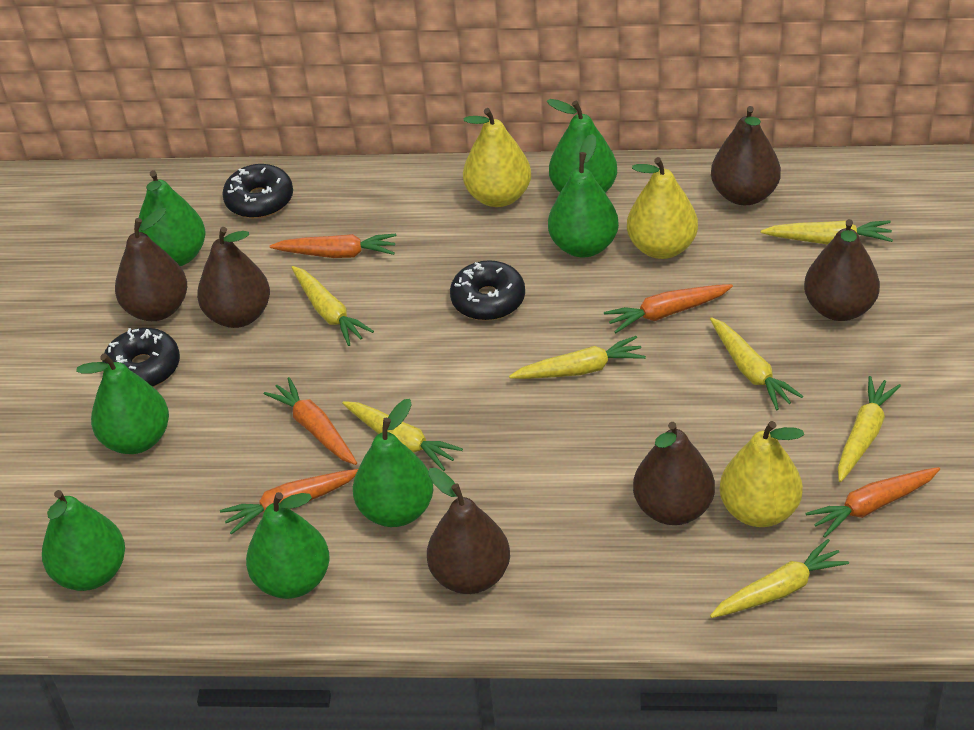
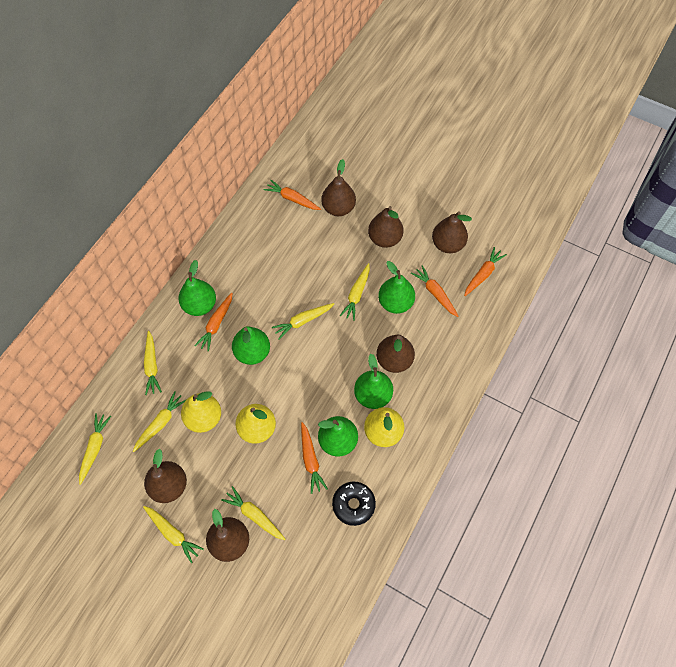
black donut: 3 -> 1
green pear: 7 -> 5

